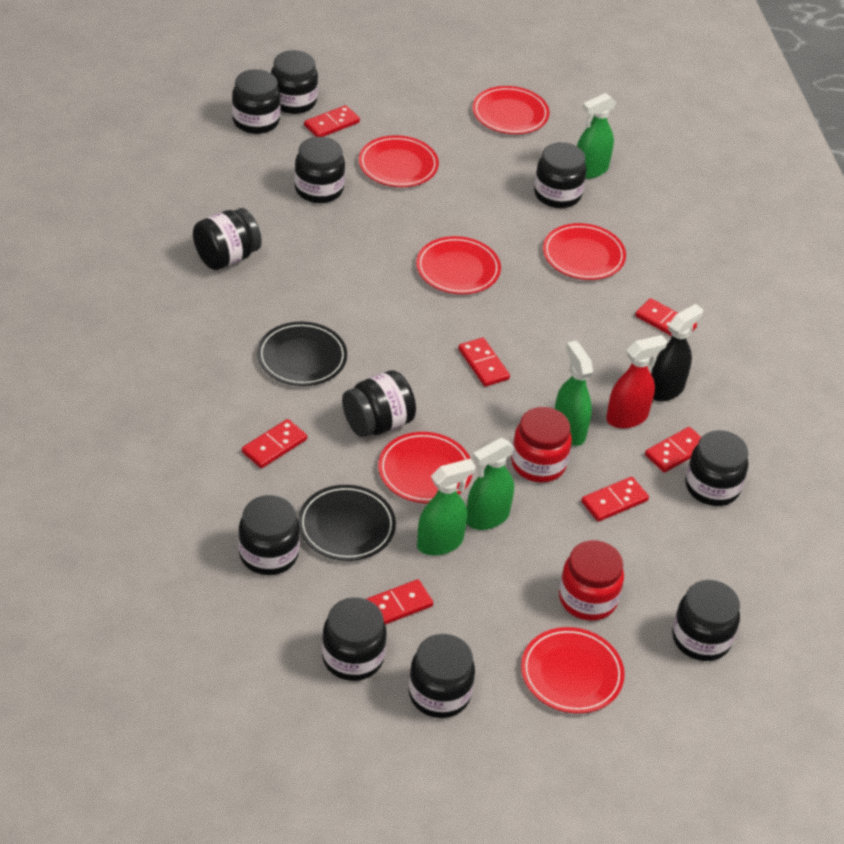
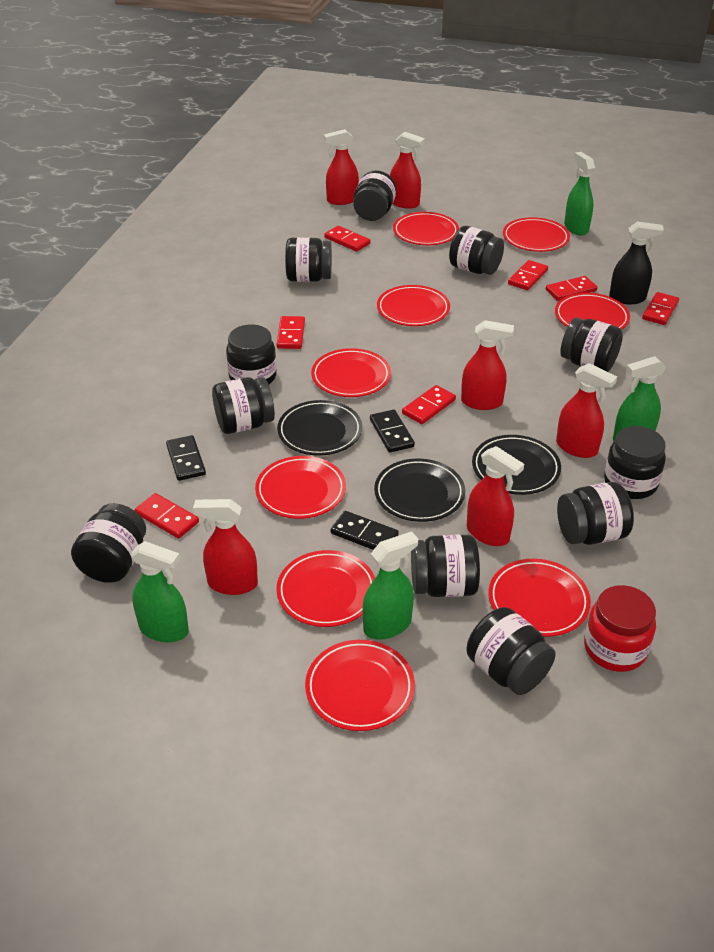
black domino: 0 -> 3
black plate: 2 -> 3
red jar: 2 -> 1
red plate: 6 -> 9
red spray bottle: 1 -> 6

